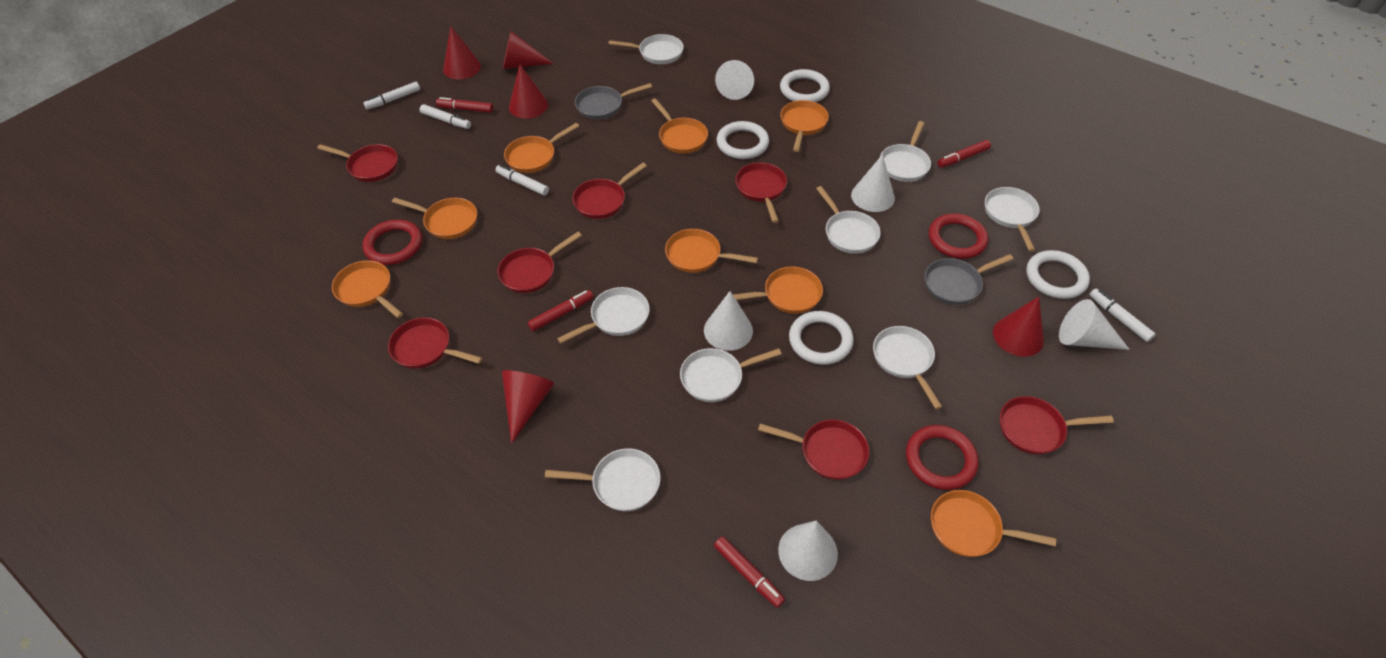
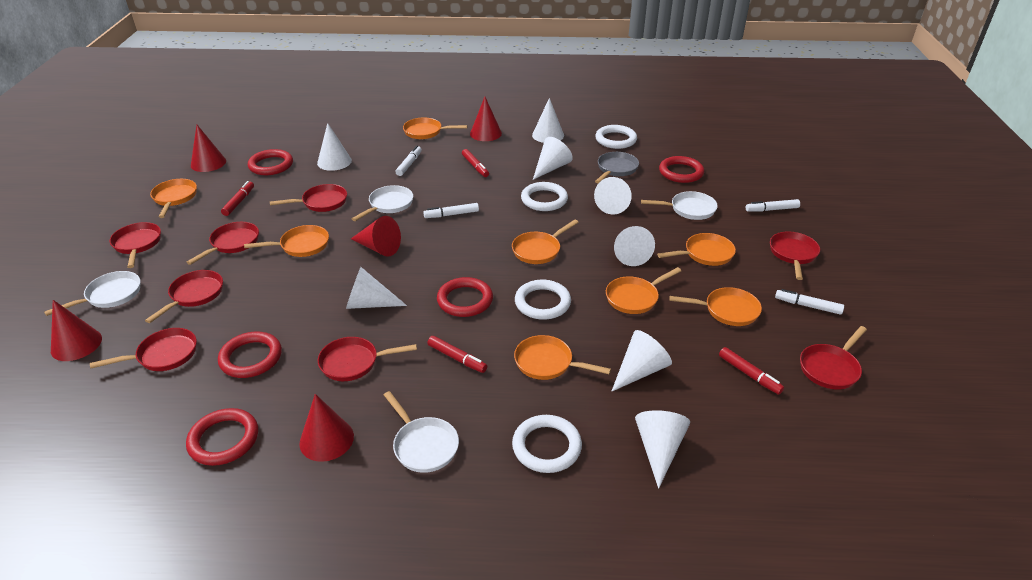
grey pan: 2 -> 1
red pan: 7 -> 8
red ring: 3 -> 5
white cone: 5 -> 8
white pan: 8 -> 4

